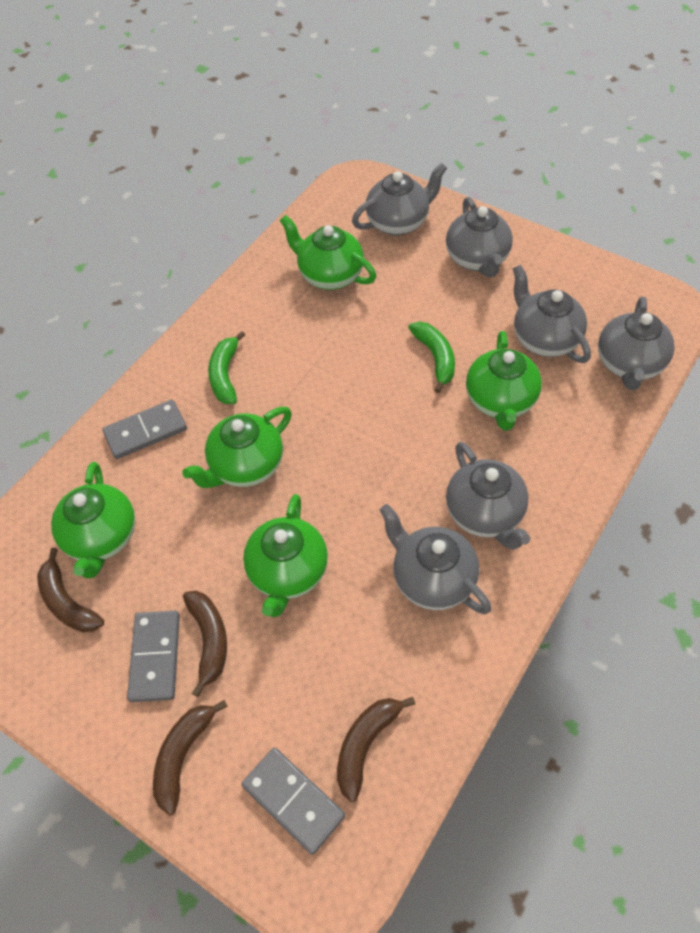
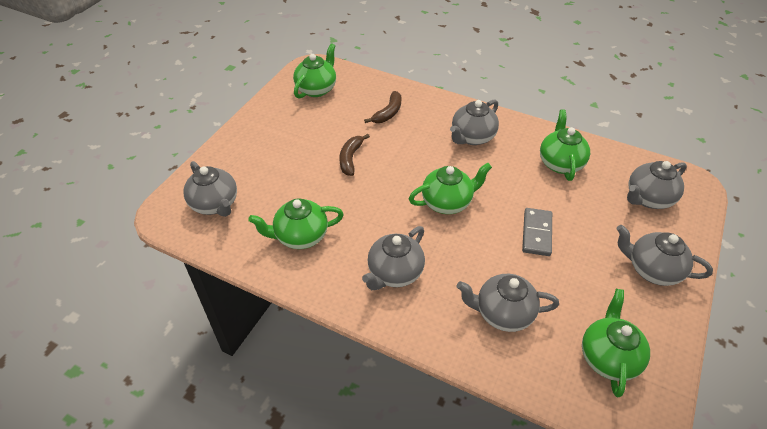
brown banana: 4 -> 2
green banana: 2 -> 0
grey domino: 3 -> 1

